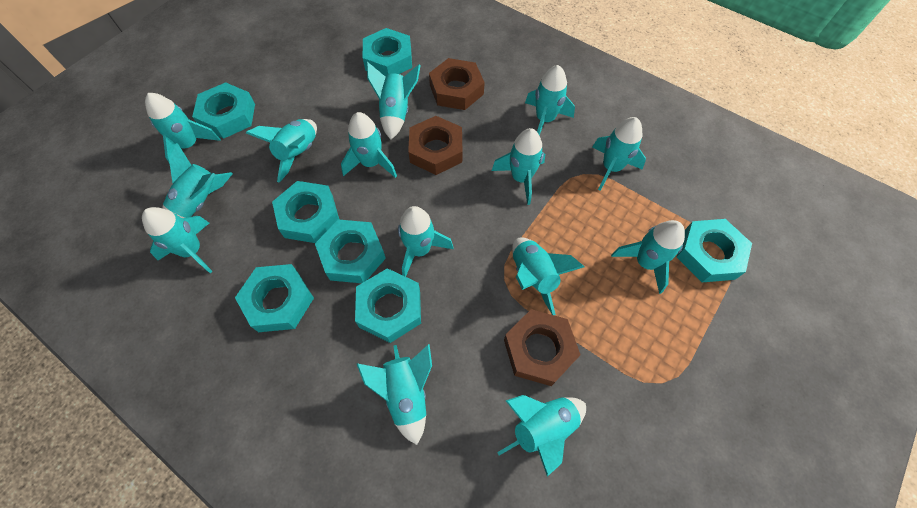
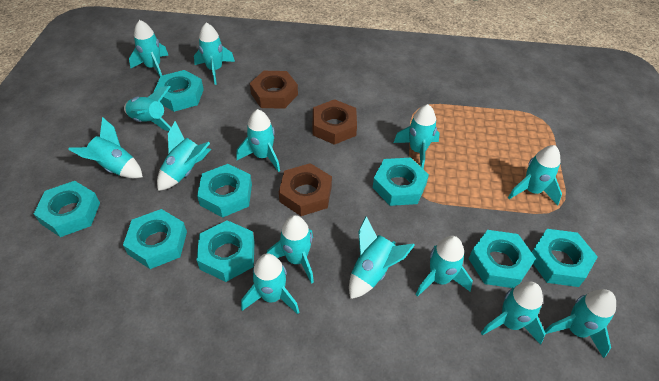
turquoise nut: 7 -> 8

